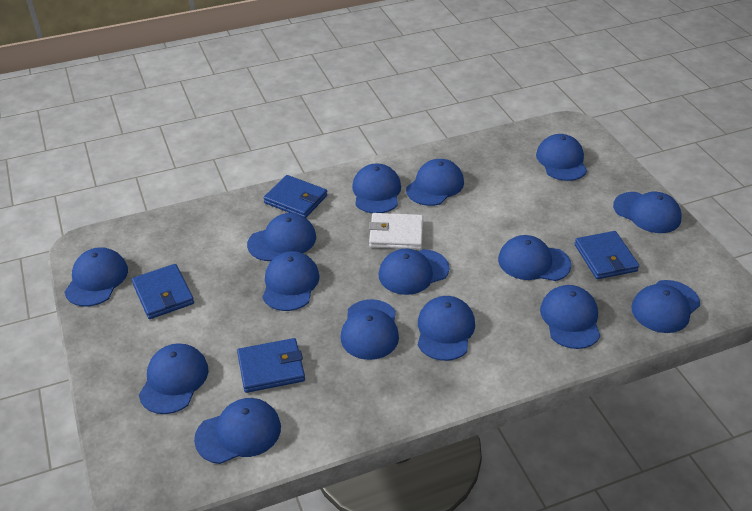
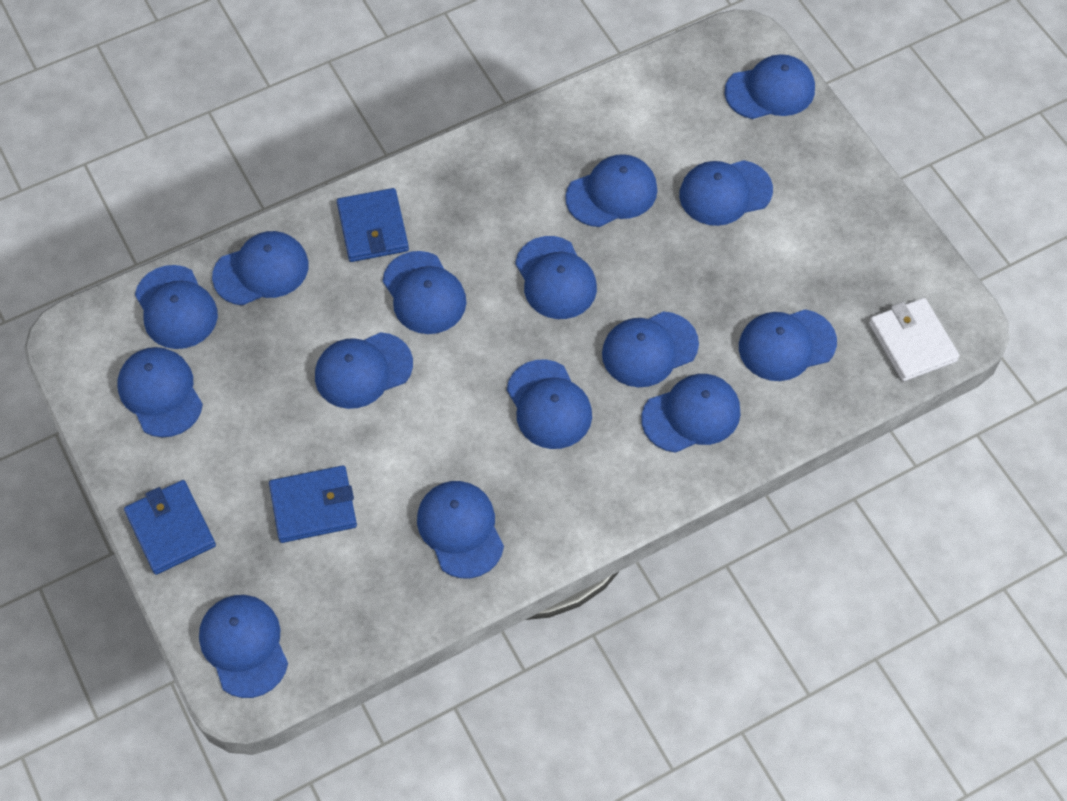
blue wallet: 4 -> 3

